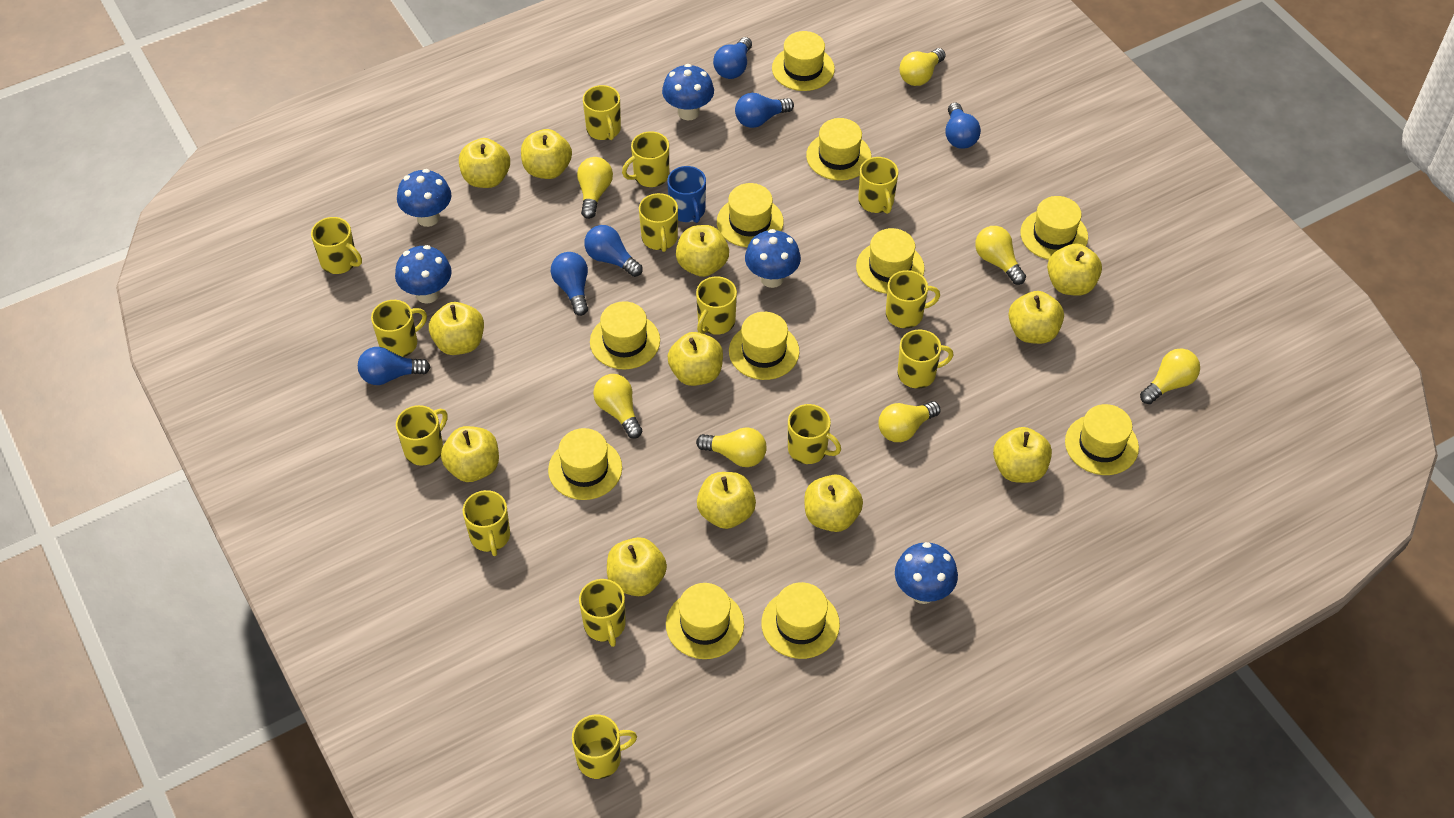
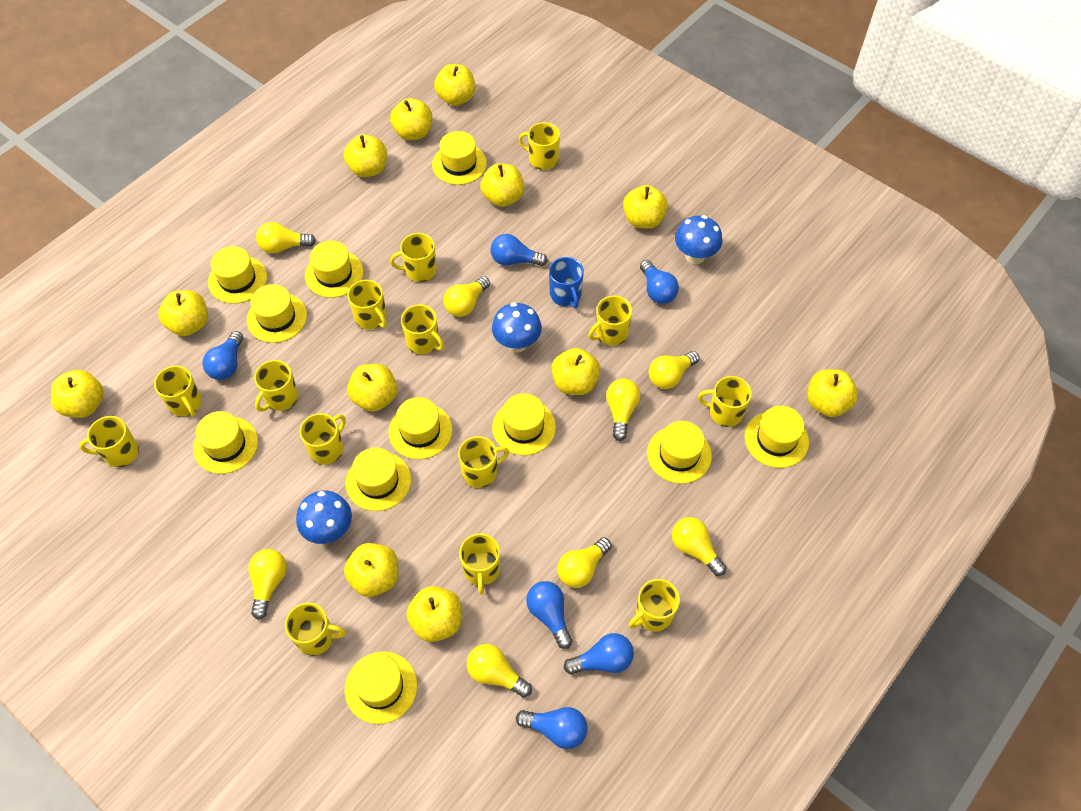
blue mushroom: 5 -> 3
yellow light bulb: 7 -> 8

